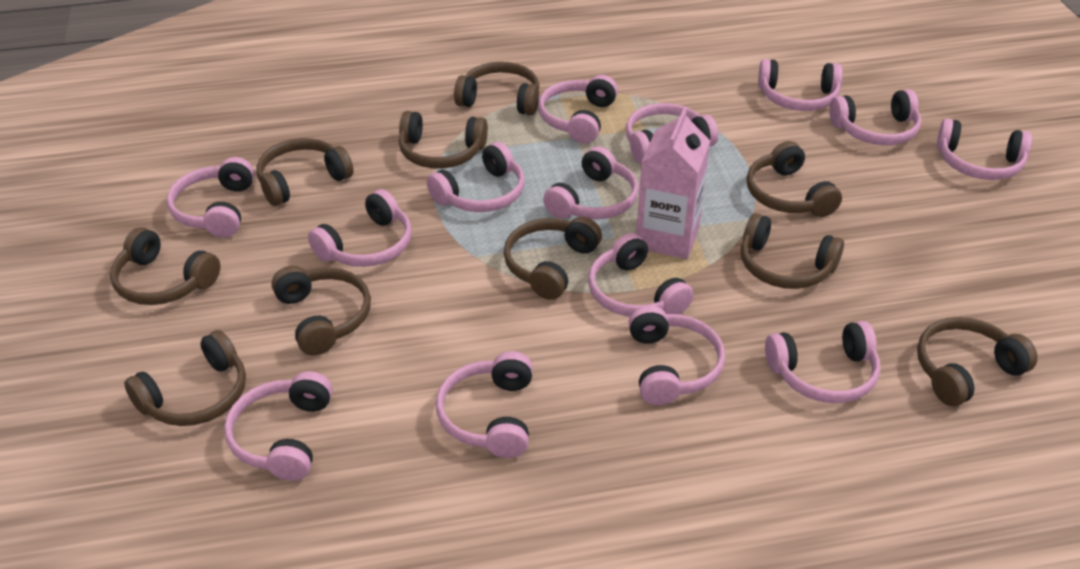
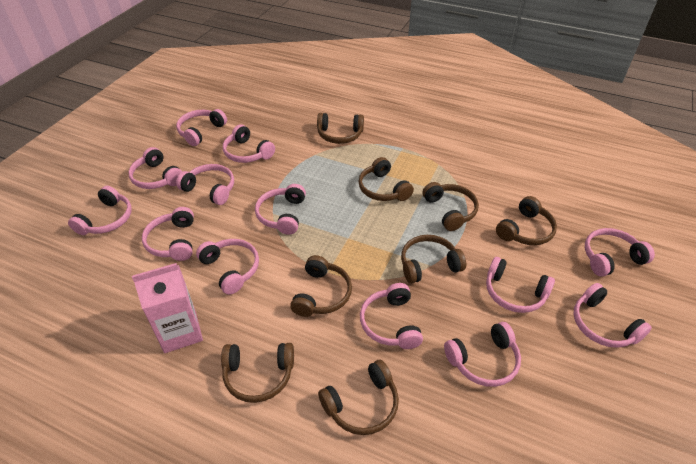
brown headphones: 10 -> 8
pink headphones: 14 -> 13

